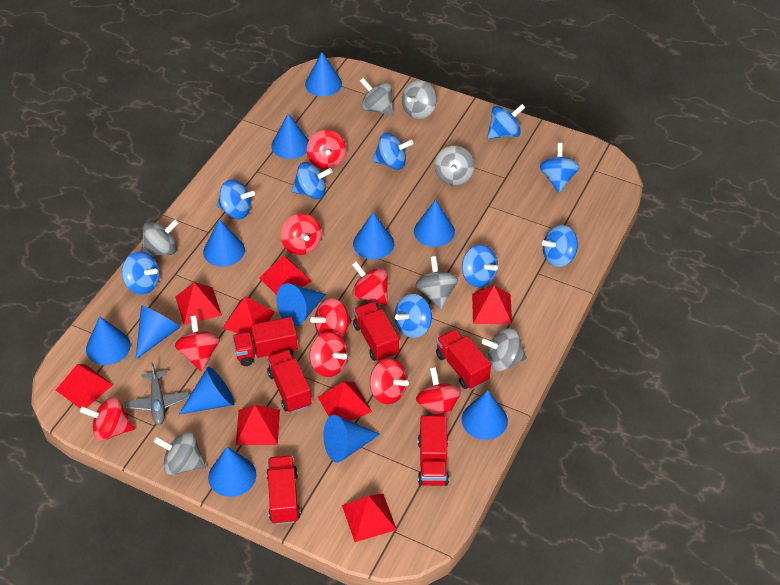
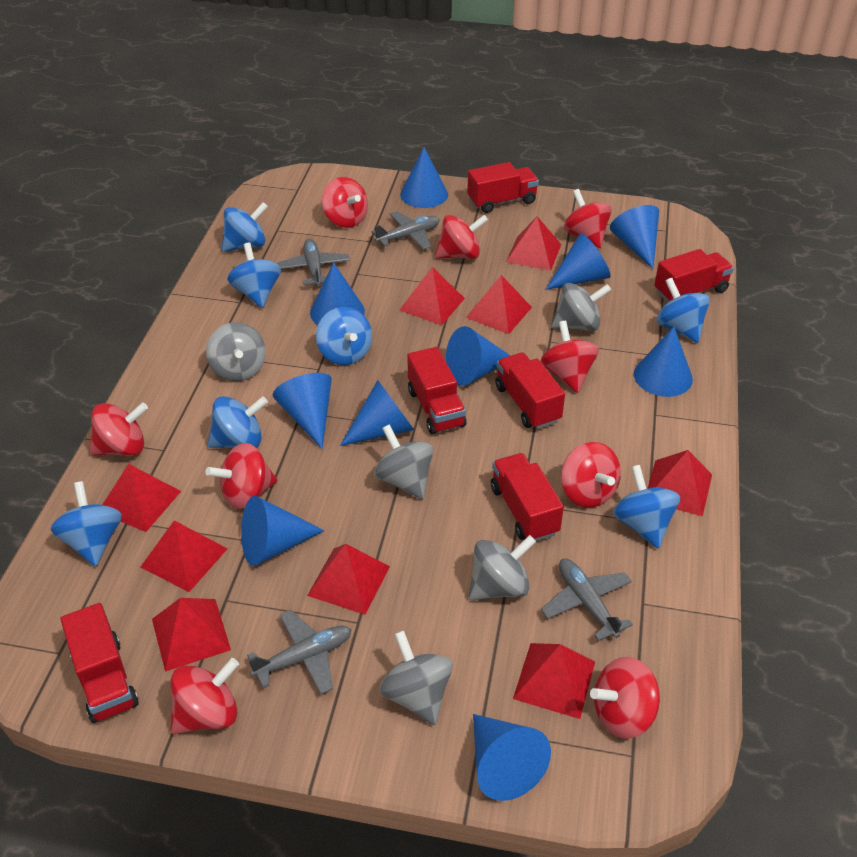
blue cone: 12 -> 10
blue spinning top: 9 -> 7
grey plane: 1 -> 4
grey spinning top: 7 -> 5
red pyramid: 8 -> 9

